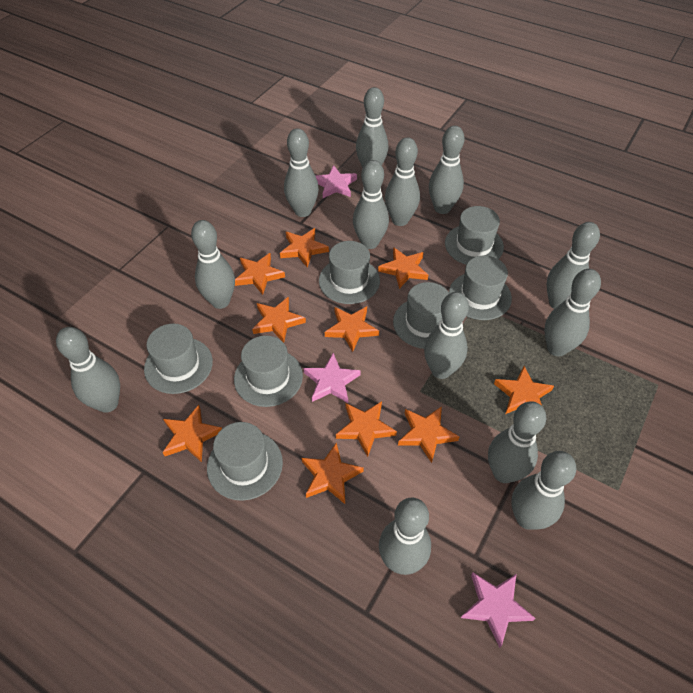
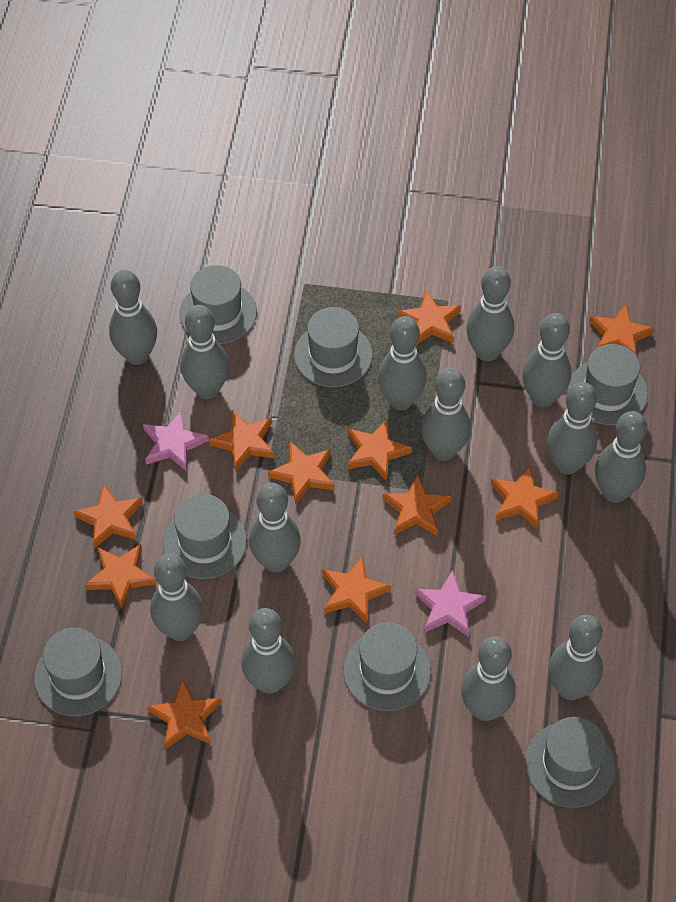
orange star: 10 -> 11
pink star: 3 -> 2

